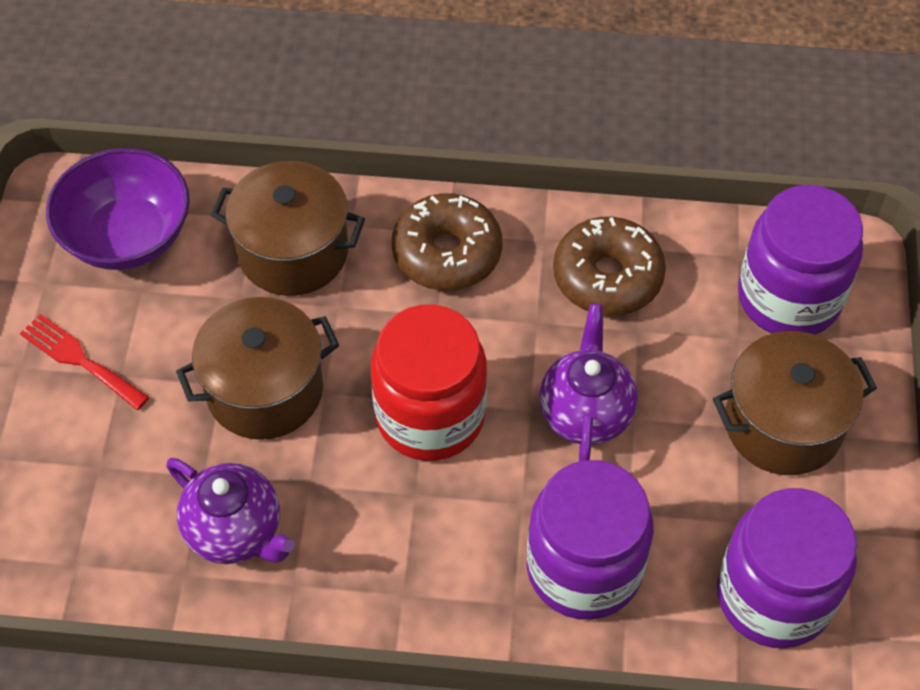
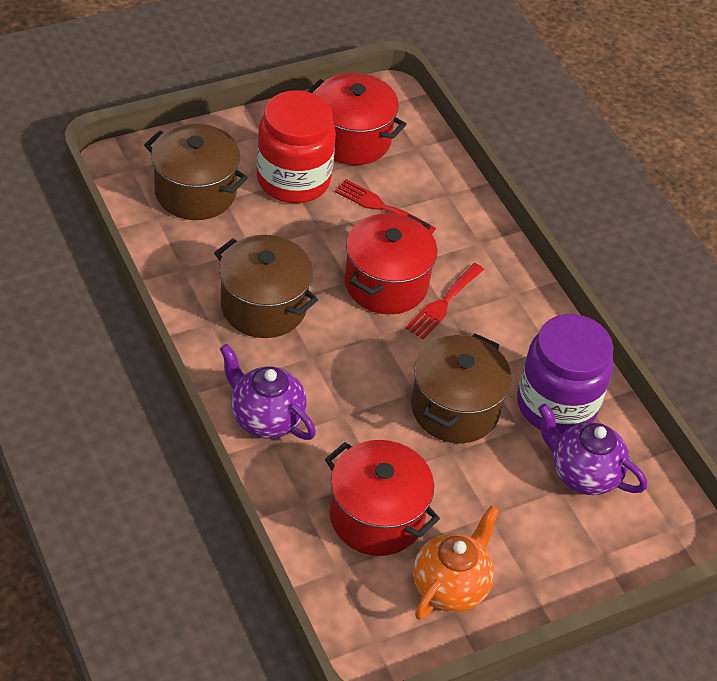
brown donut: 2 -> 0
orange teapot: 0 -> 1
purple bowl: 1 -> 0
purple jar: 3 -> 1
red fork: 1 -> 2
red pot: 0 -> 3

